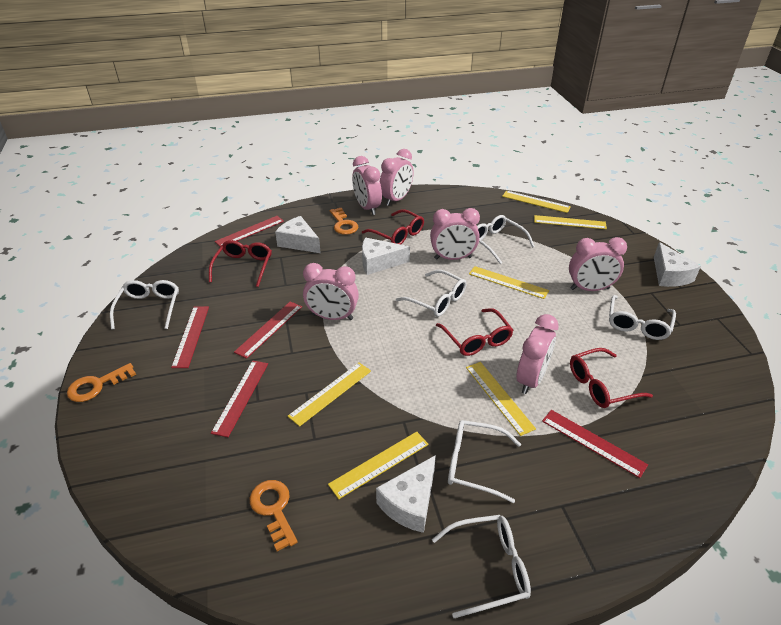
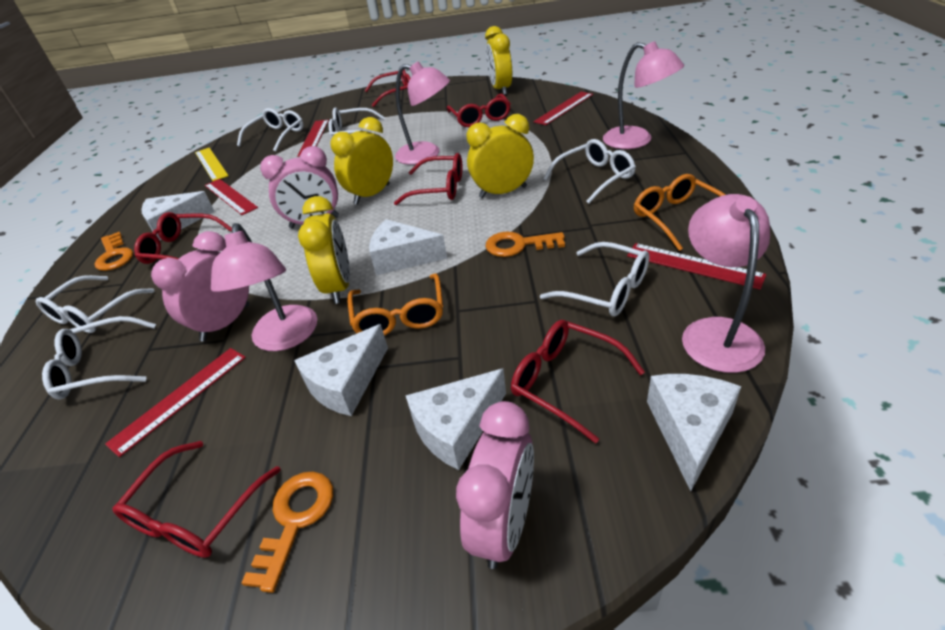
orange glasses: 0 -> 2
pink clock: 6 -> 3
pink lamp: 0 -> 4
red glasses: 4 -> 6
white cheese: 4 -> 5
yellow clock: 0 -> 4
yellow ruler: 6 -> 1

